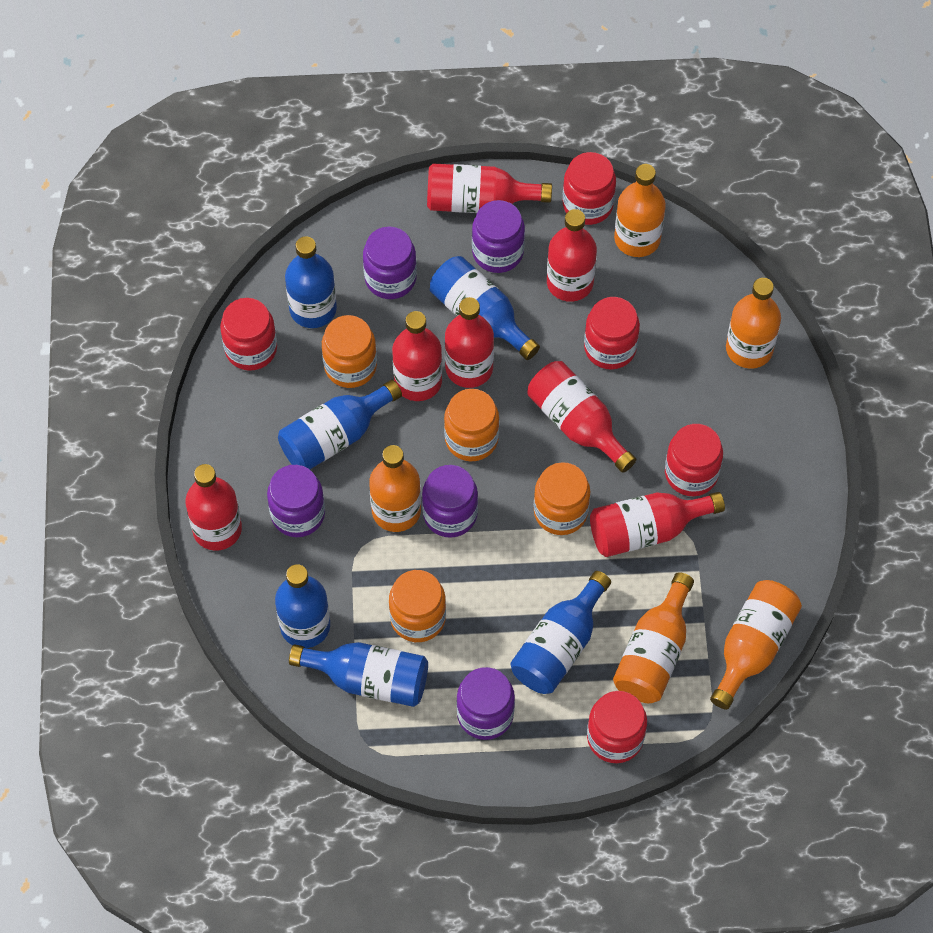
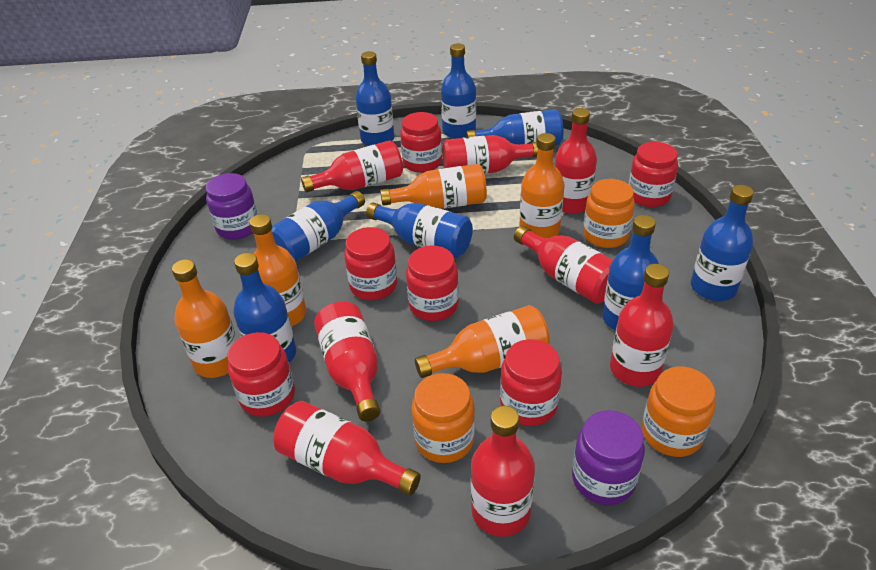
blue bottle: 6 -> 8
orange jar: 4 -> 3
purple jar: 5 -> 2
red bottle: 7 -> 8
red jar: 5 -> 6

